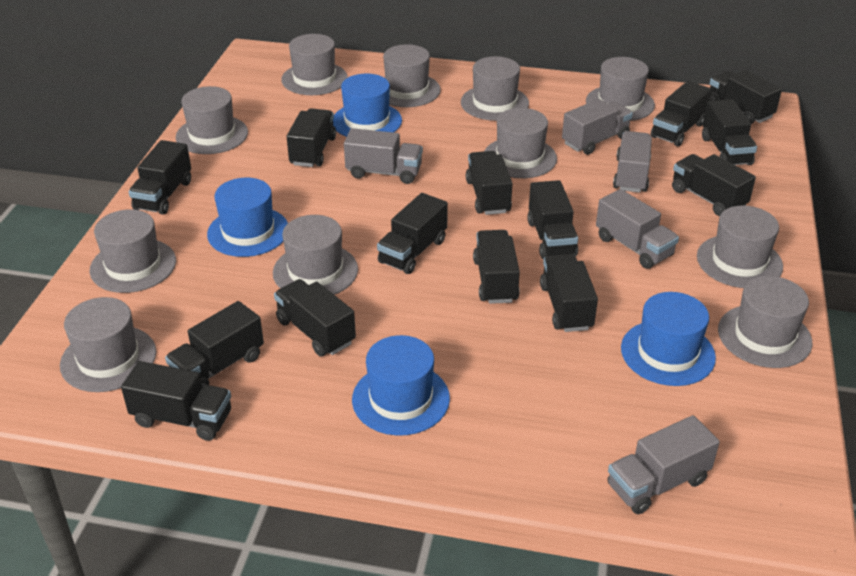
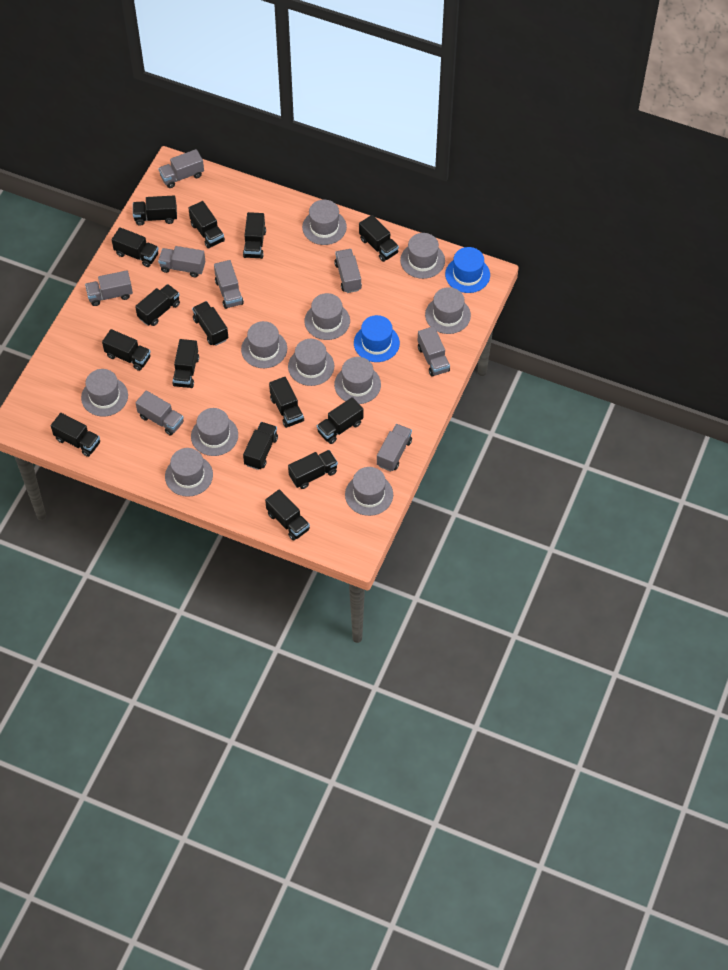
black truck: 14 -> 15
blue hat: 4 -> 2
grey truck: 5 -> 8

